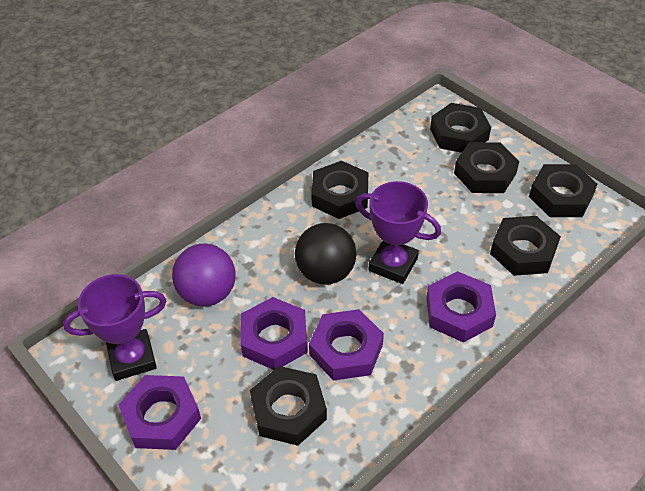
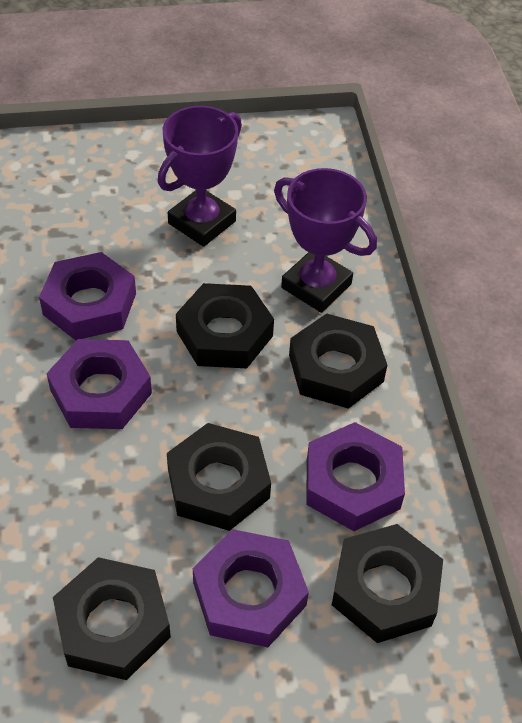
black ball: 1 -> 0
black nut: 6 -> 5
purple ball: 1 -> 0

